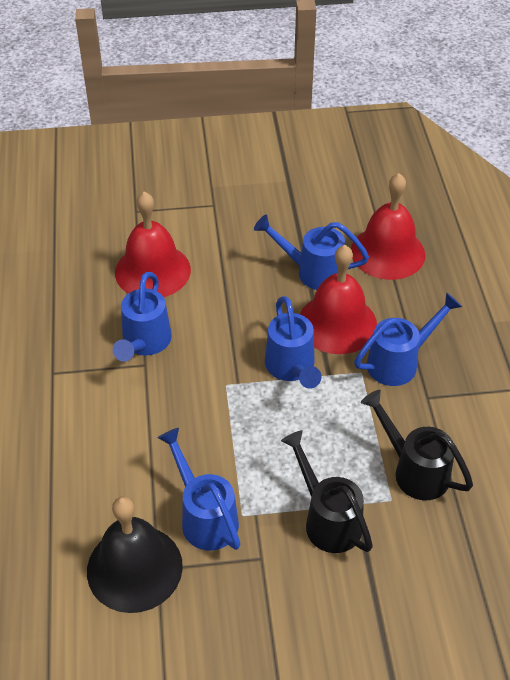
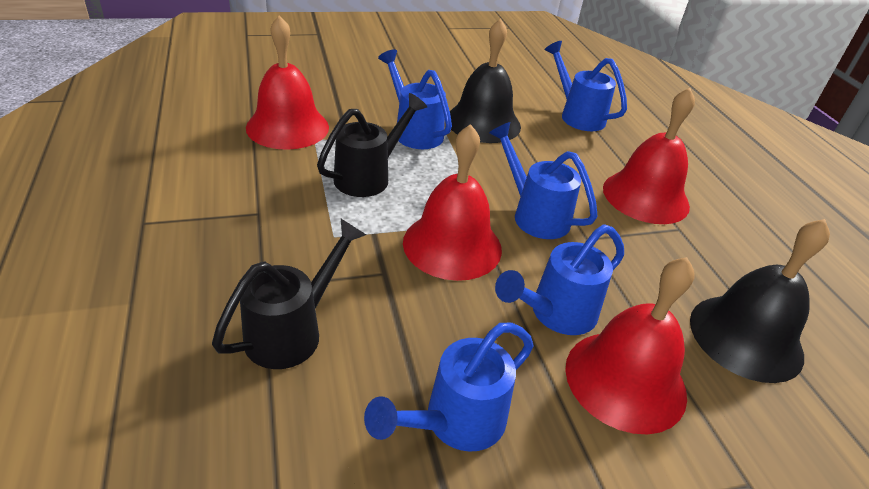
black bell: 1 -> 2
red bell: 3 -> 4

